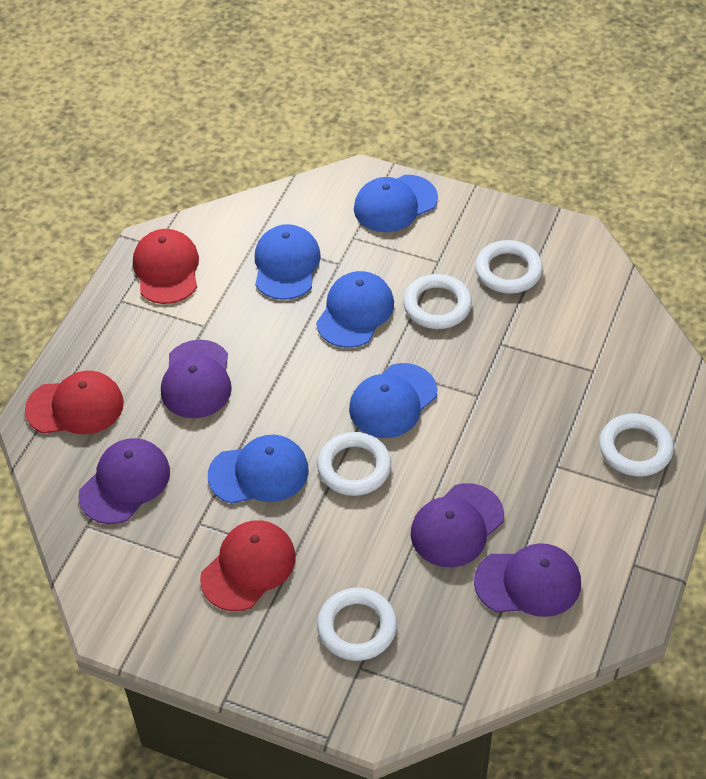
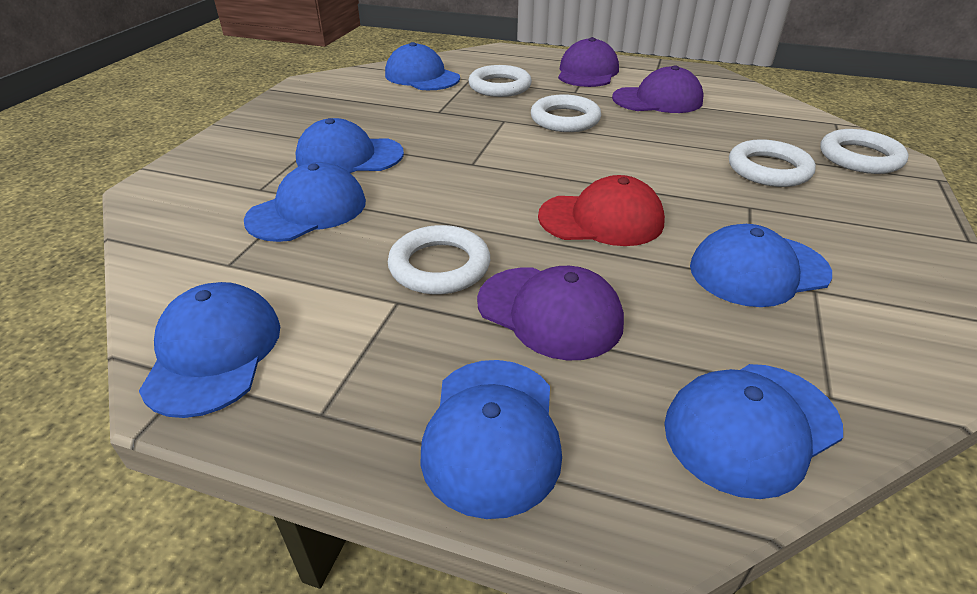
blue cap: 5 -> 7
purple cap: 4 -> 3
red cap: 3 -> 1

